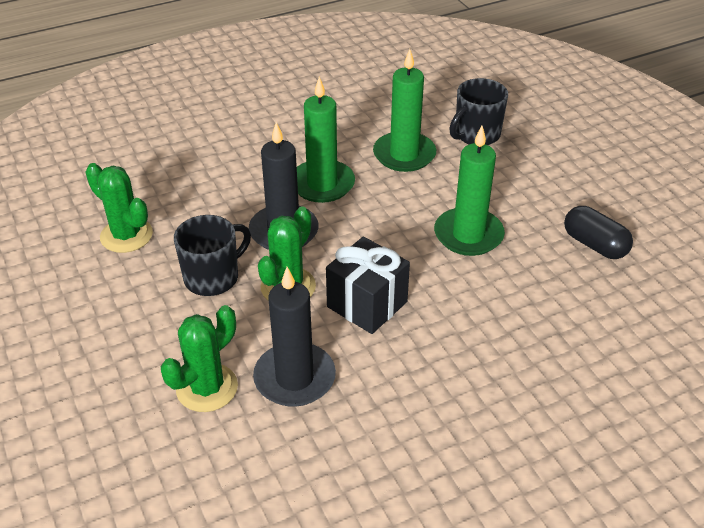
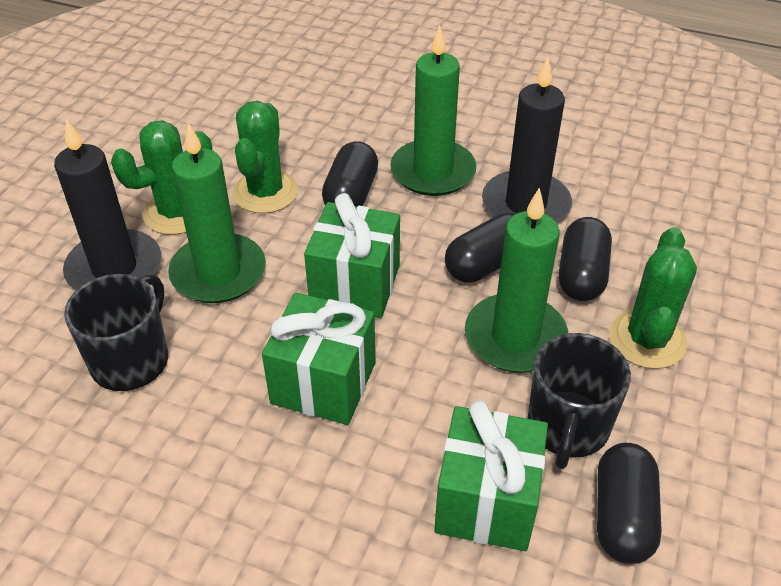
black capsule: 1 -> 4
black gift: 1 -> 0
green gift: 0 -> 3

